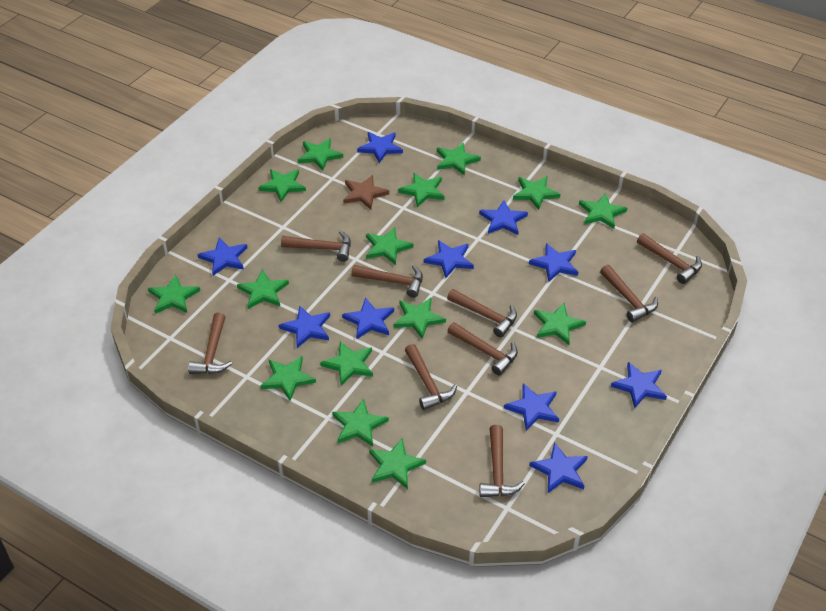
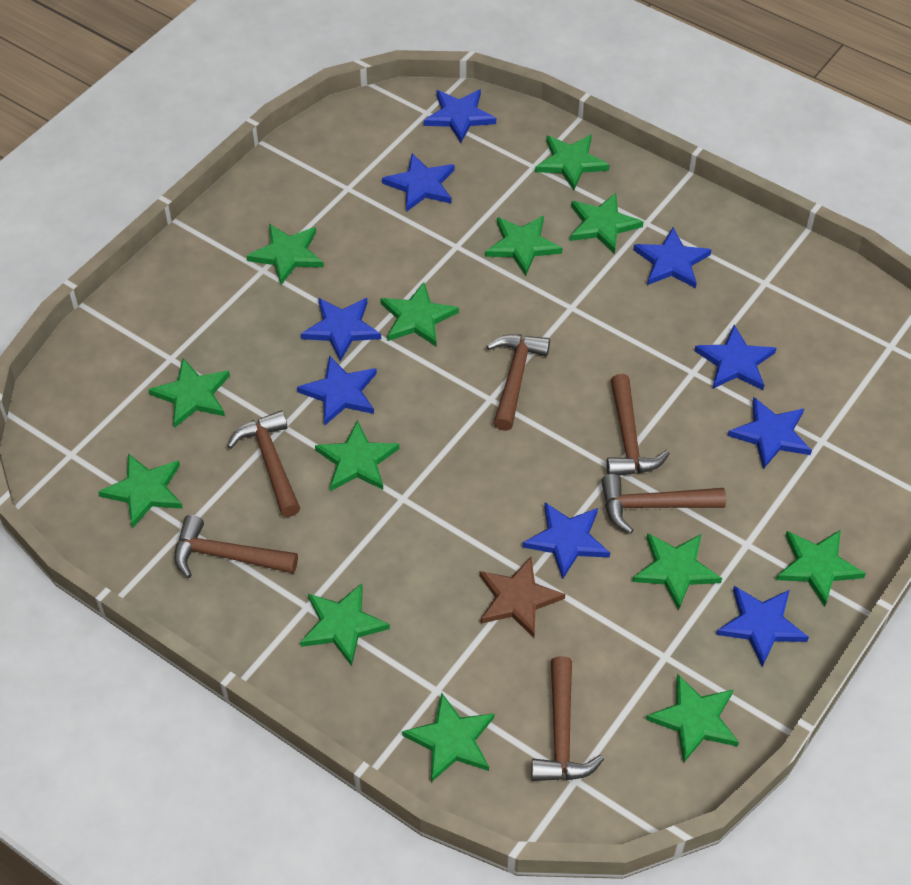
blue star: 10 -> 9
brown hammer: 9 -> 6
green star: 15 -> 13

